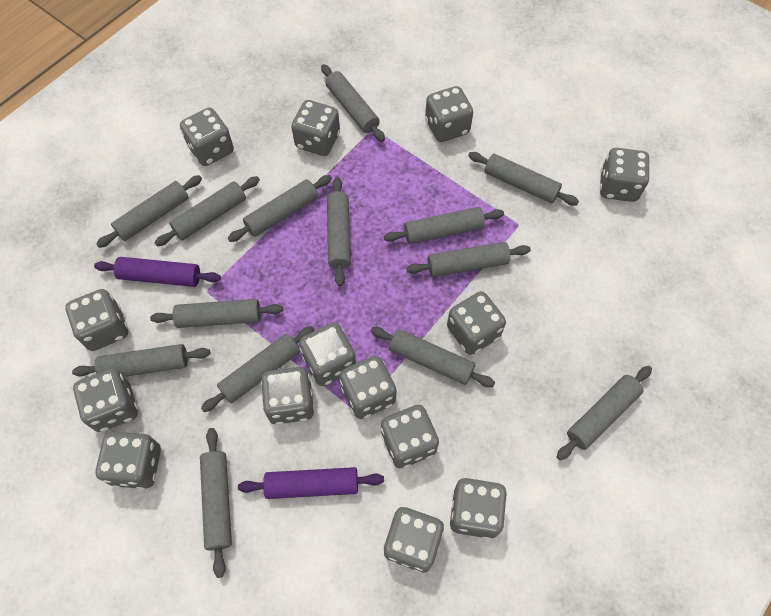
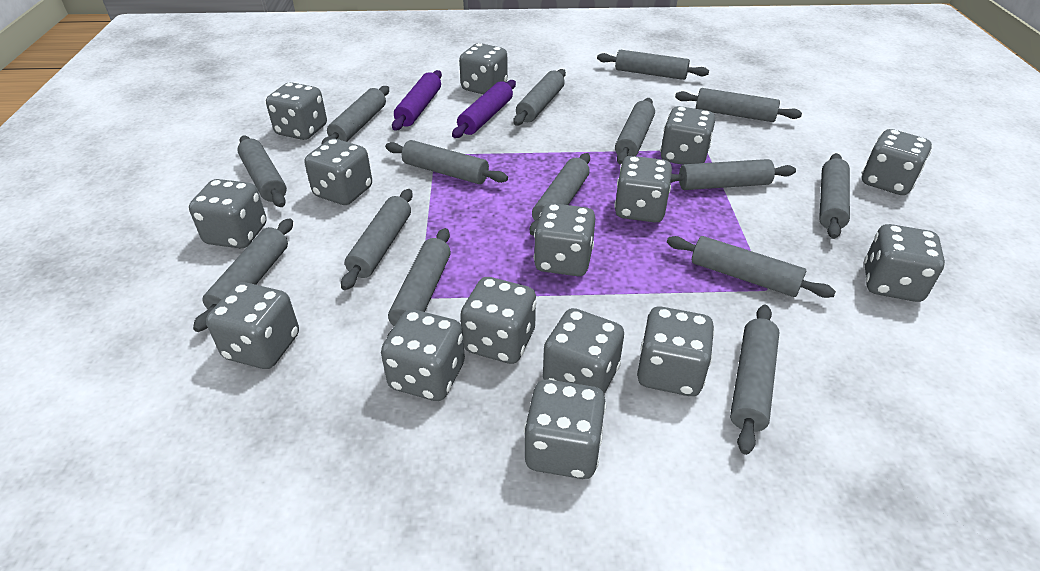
grey dice: 14 -> 15
grey rolling pin: 14 -> 15

